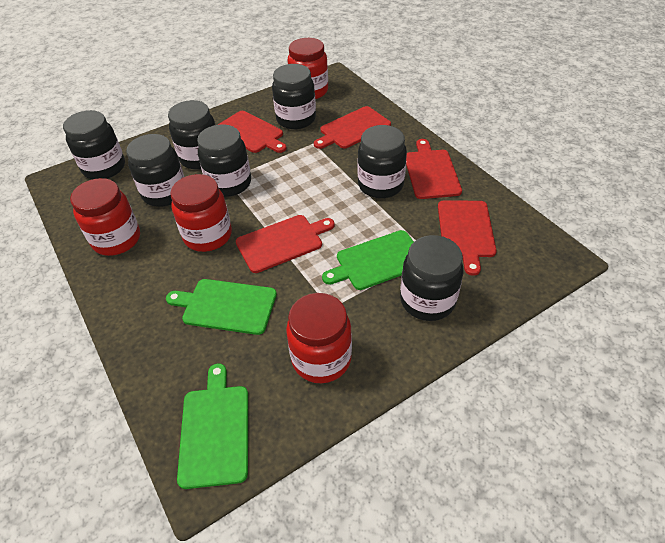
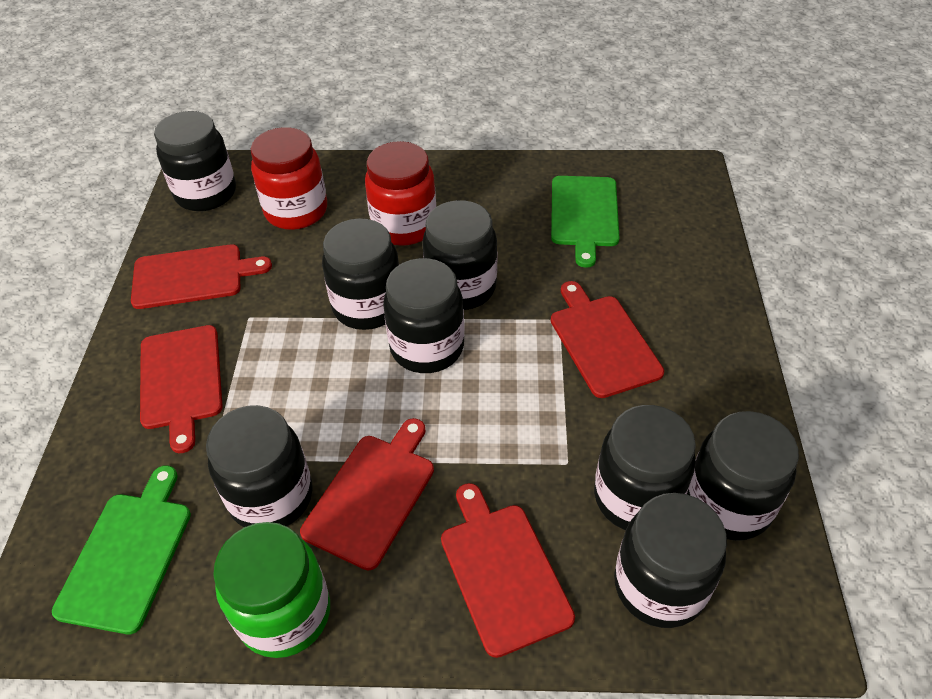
black jar: 7 -> 8
green cutting board: 3 -> 2
green jar: 0 -> 1
red jar: 4 -> 2

